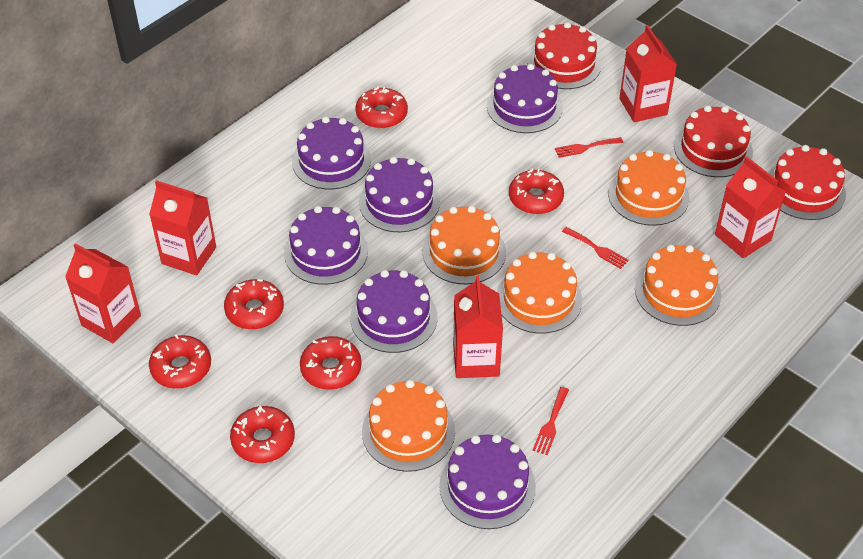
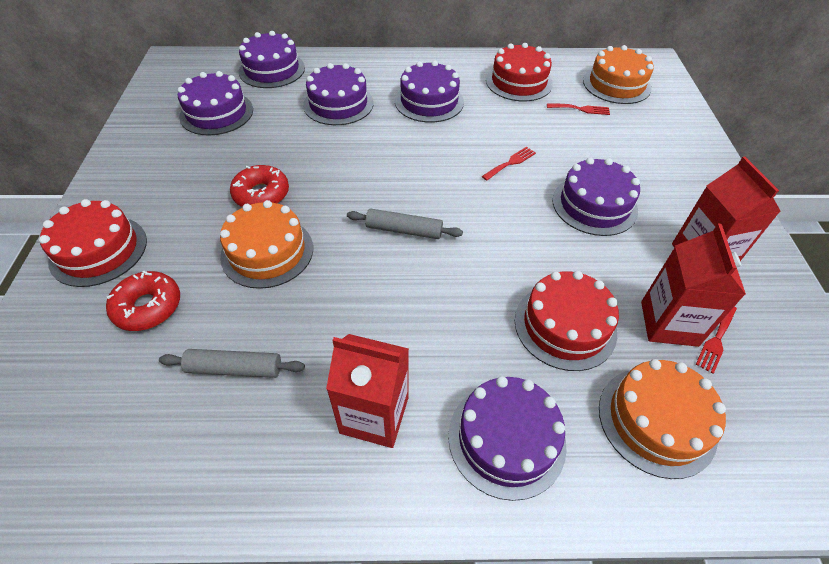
grey rolling pin: 0 -> 2
orange cake: 5 -> 3
red carton: 5 -> 3
red donut: 6 -> 2

